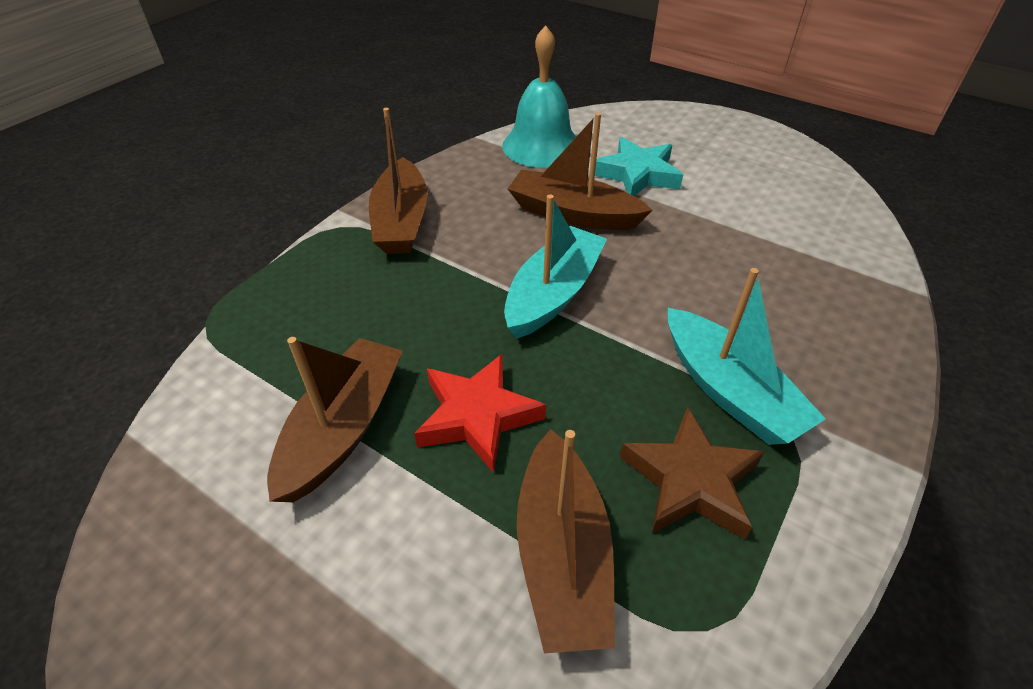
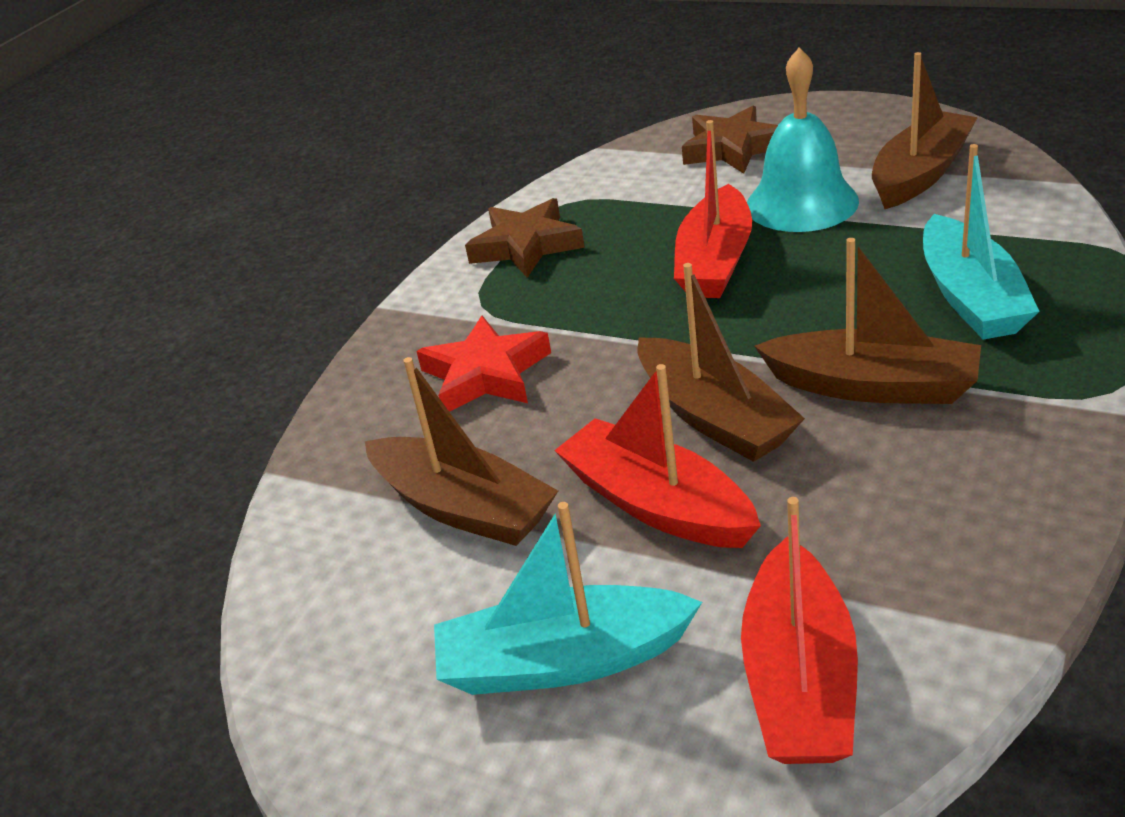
brown star: 1 -> 2
red boat: 0 -> 3
turquoise star: 1 -> 0

